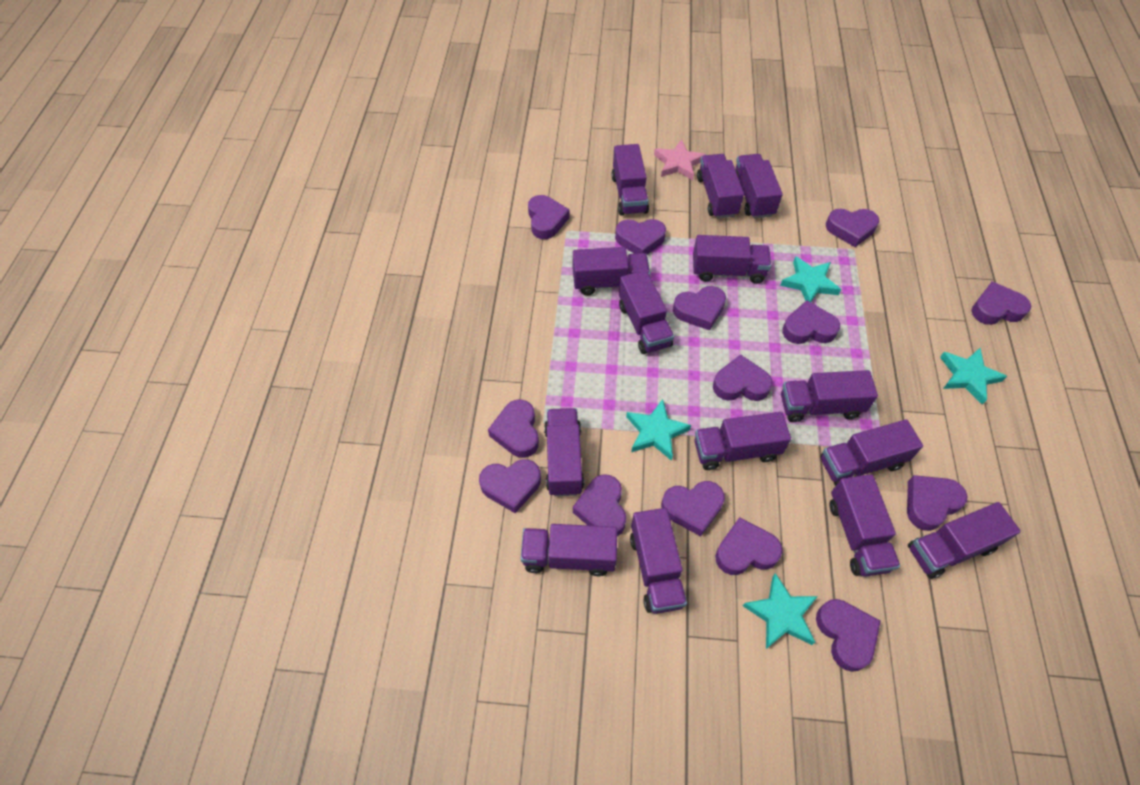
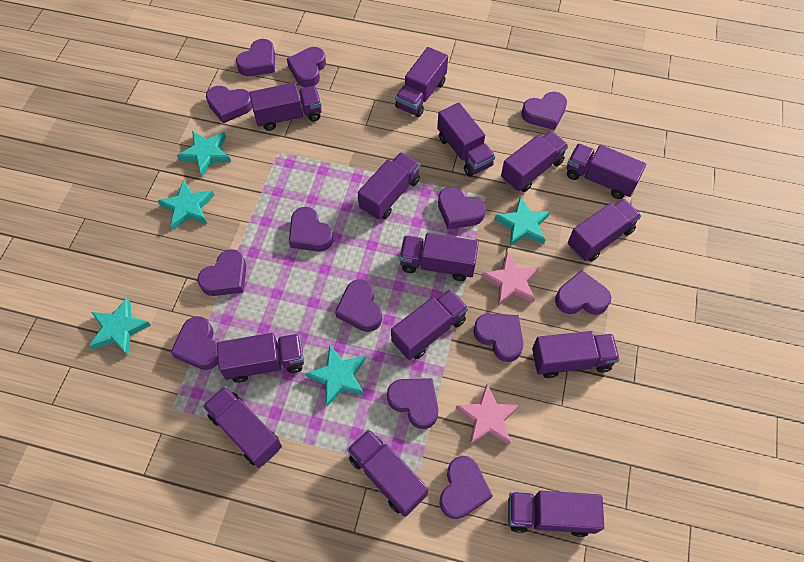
pink star: 1 -> 2
purple heart: 14 -> 13
turquoise star: 4 -> 5

